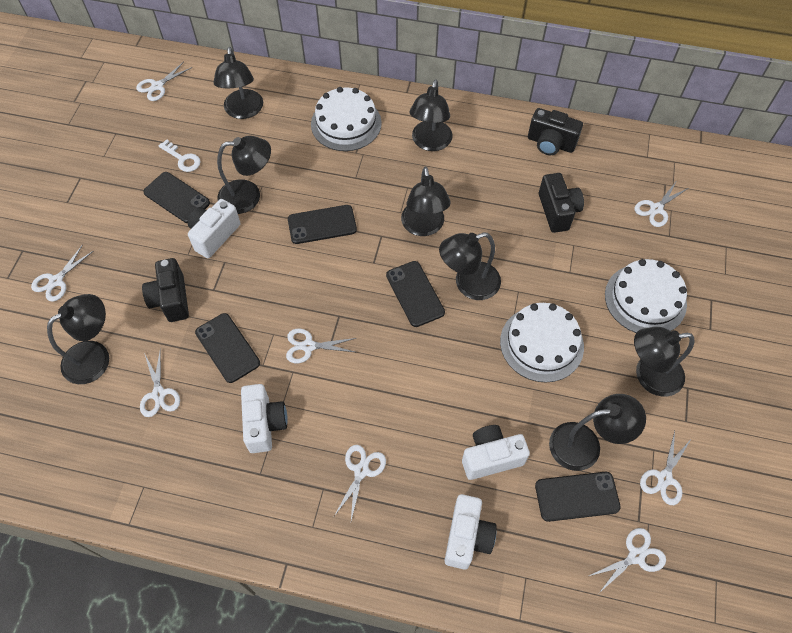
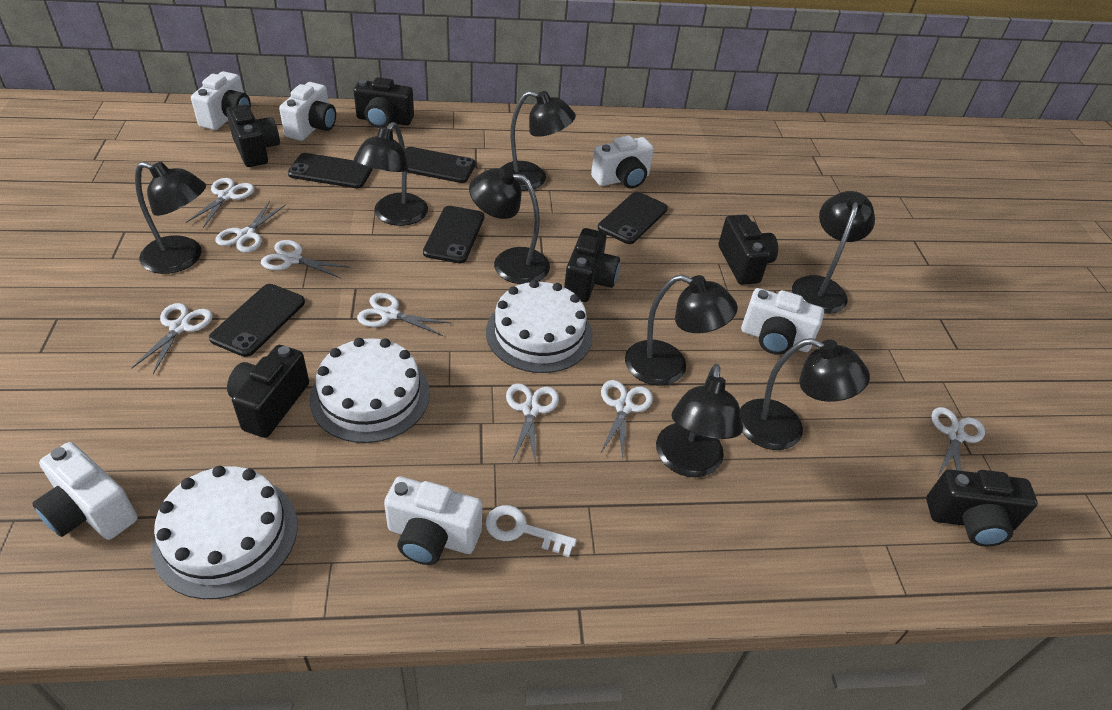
black camera: 3 -> 6
white camera: 4 -> 6

